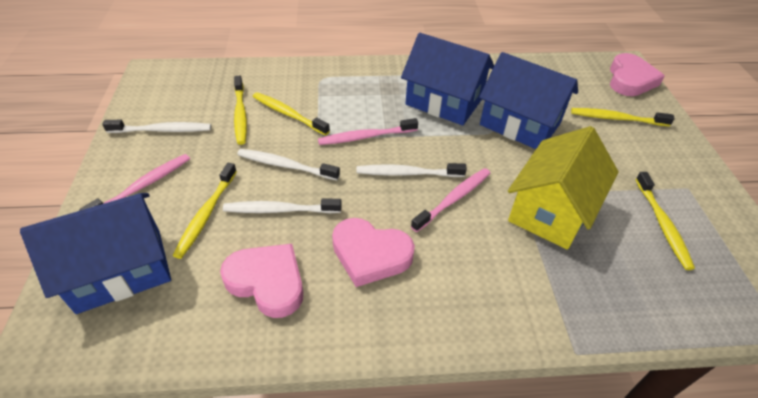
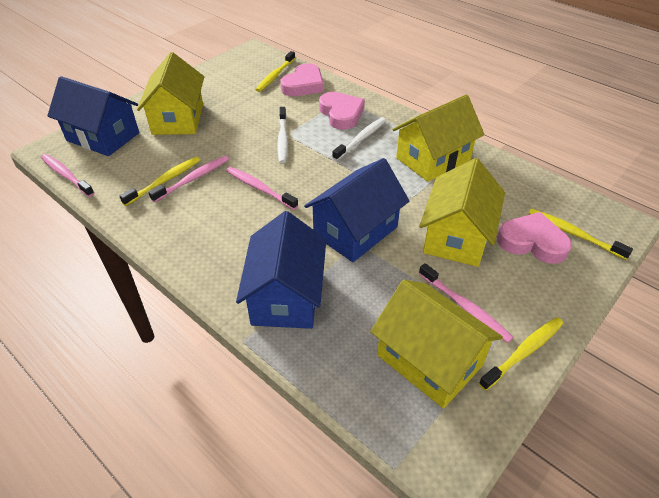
pink toothbrush: 3 -> 4
white toothbrush: 4 -> 2
yellow house: 1 -> 4
yellow toothbrush: 5 -> 4

